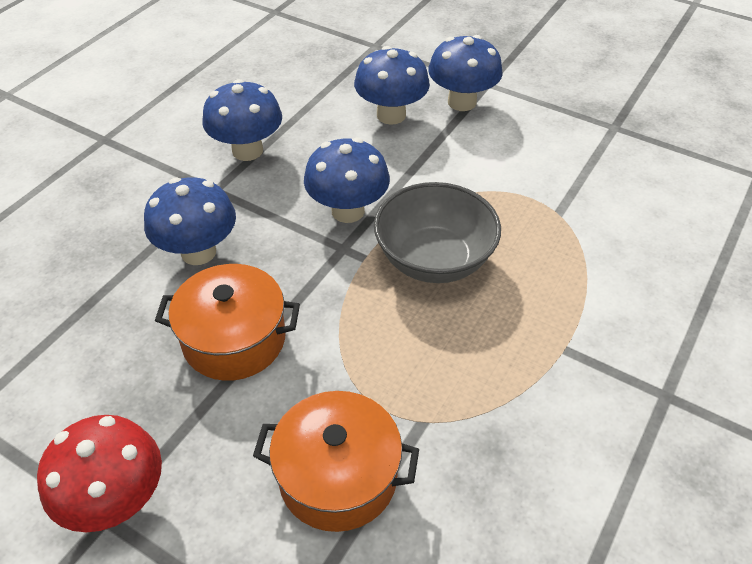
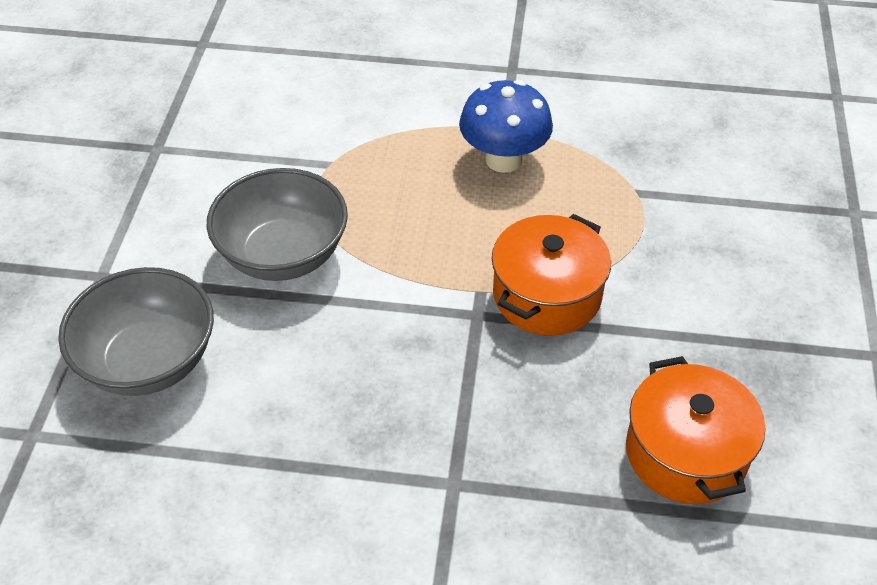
blue mushroom: 5 -> 1
grey bowl: 1 -> 2
red mushroom: 1 -> 0

